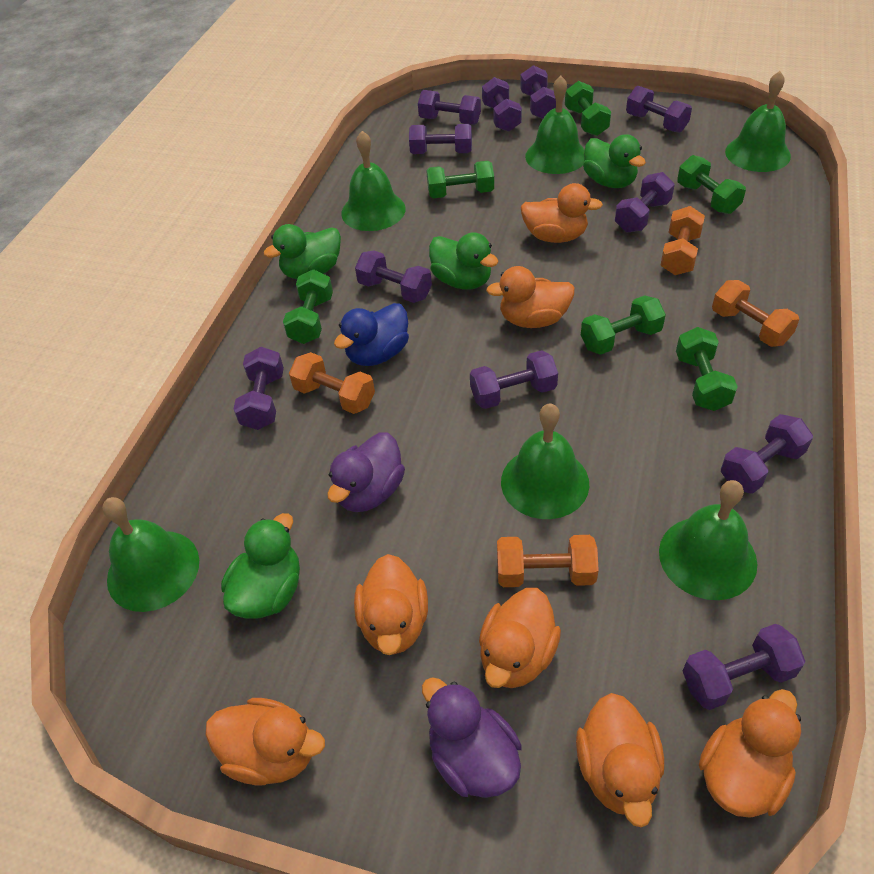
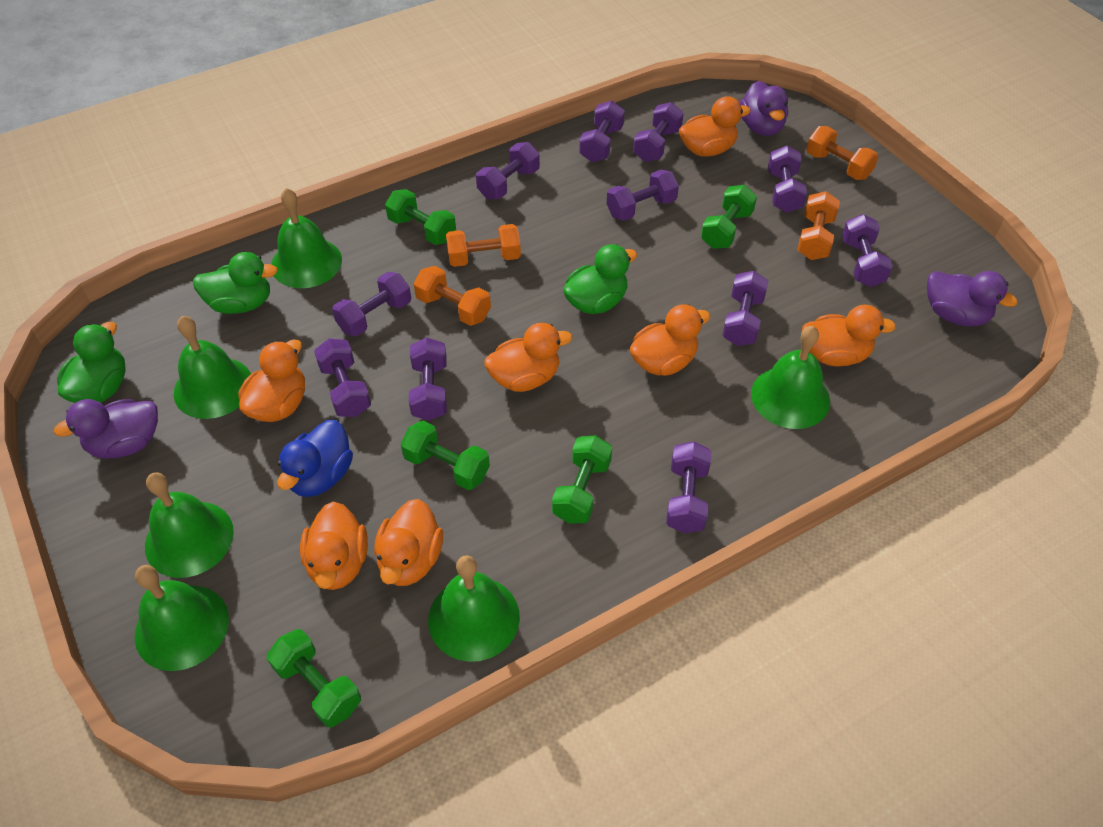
green duck: 4 -> 3
green dumbbell: 6 -> 5
purple duck: 2 -> 3

